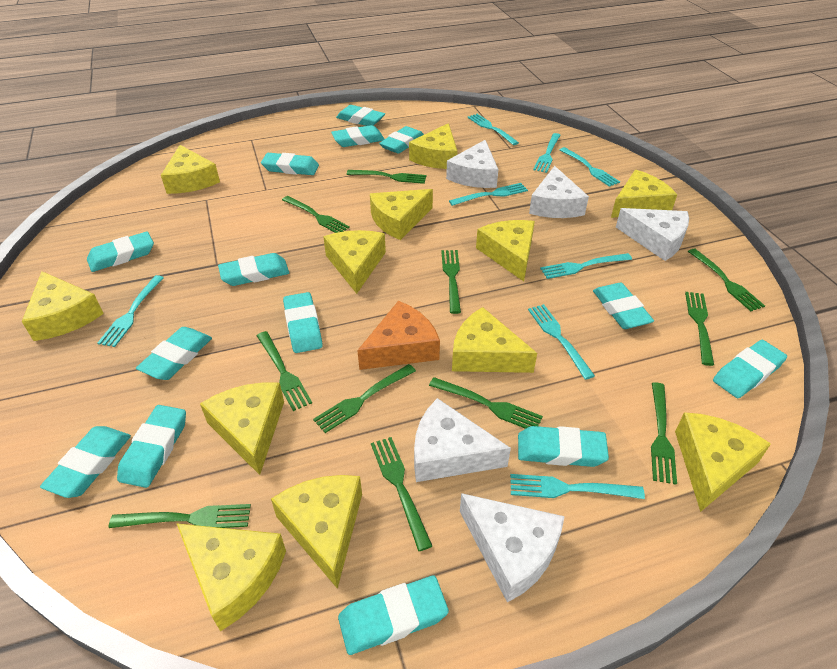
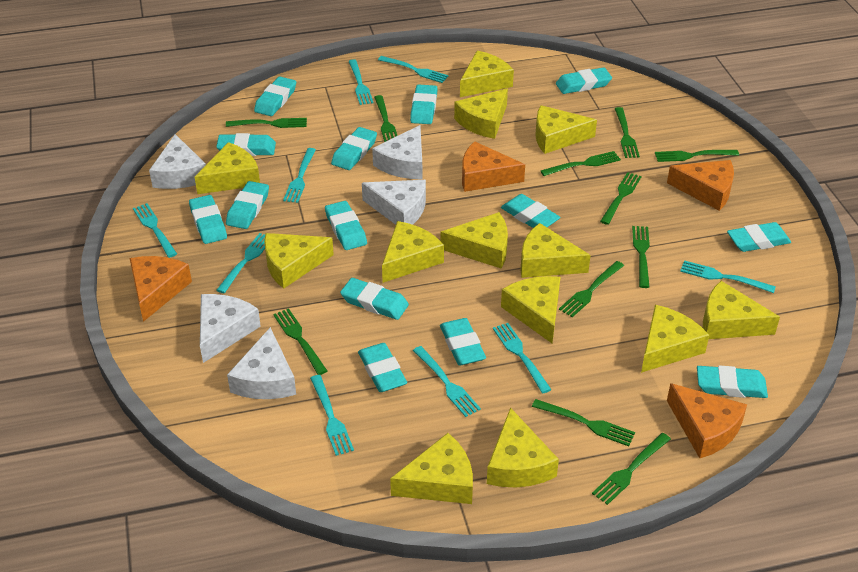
orange cheese: 1 -> 4
turquoise fork: 8 -> 9
yellow cheese: 12 -> 13

